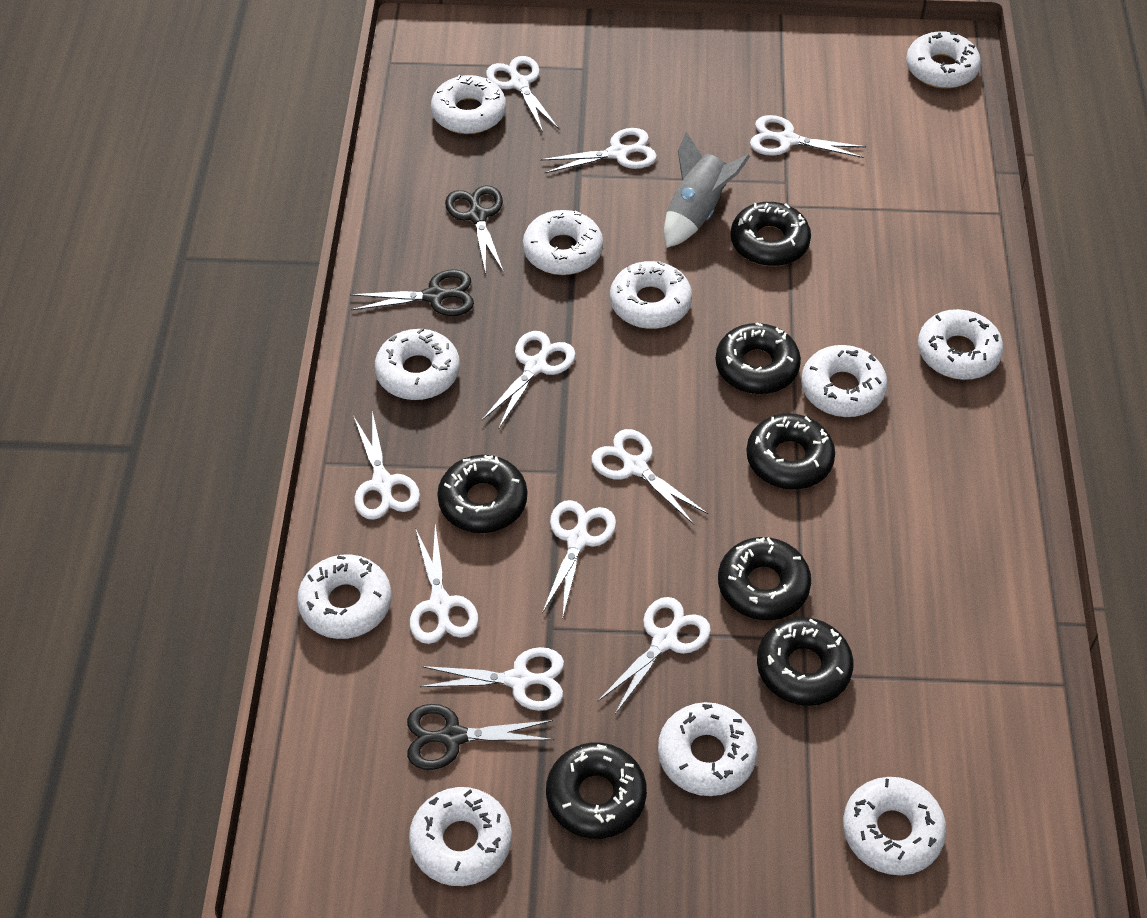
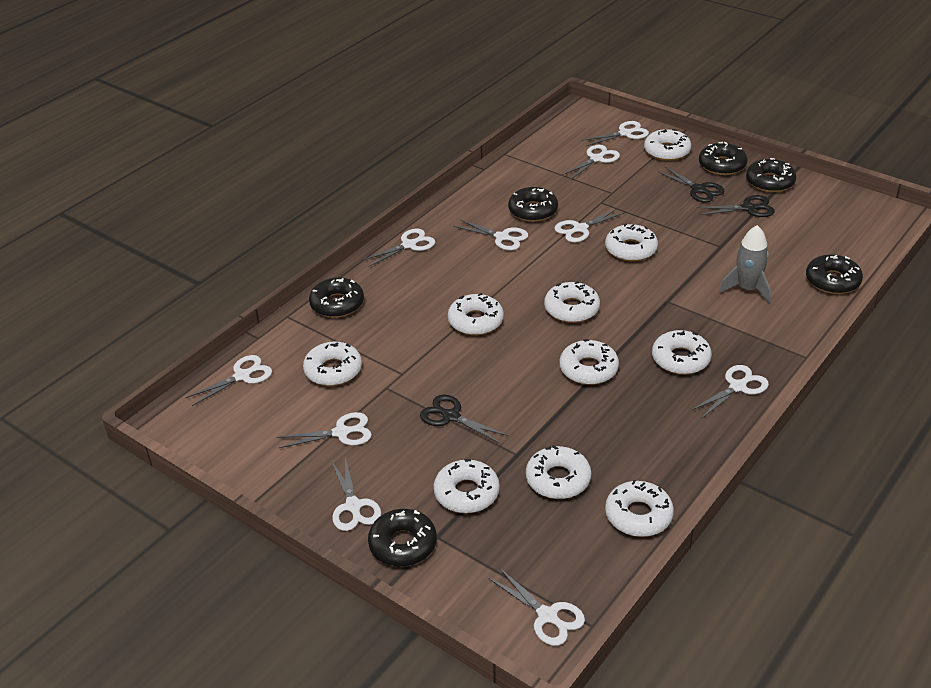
black donut: 7 -> 6
white donut: 11 -> 10

